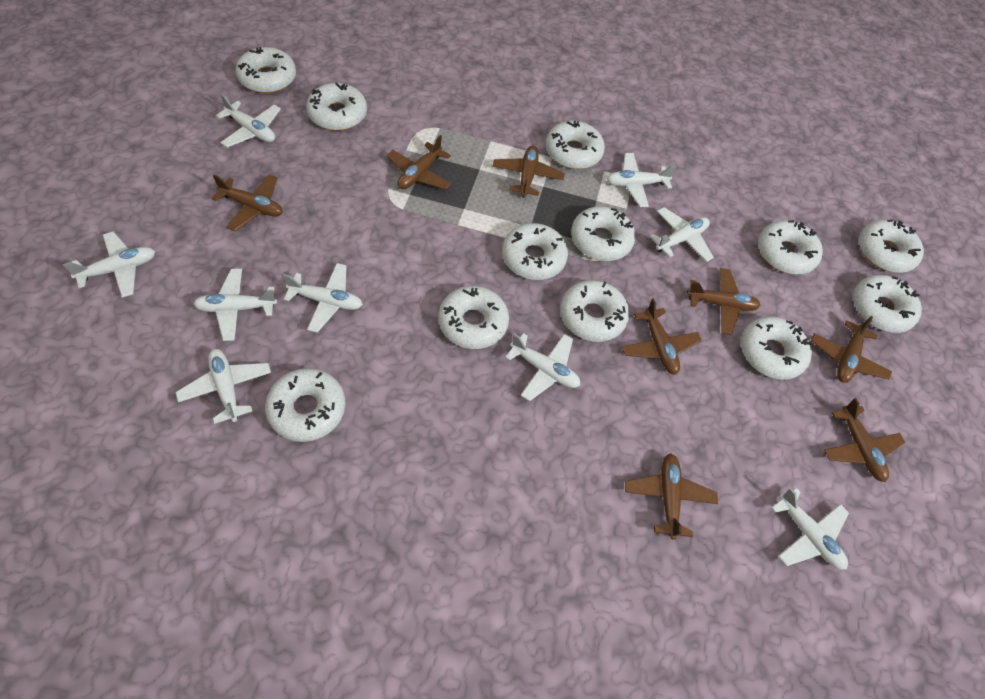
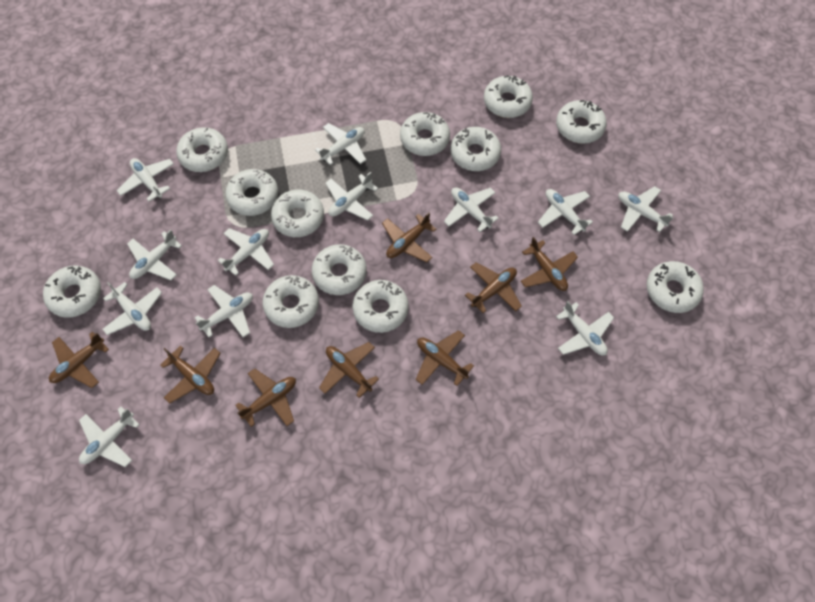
white plane: 9 -> 12

